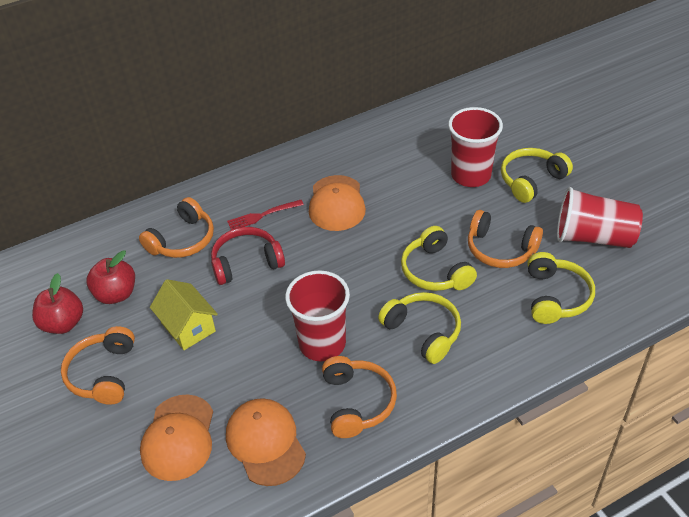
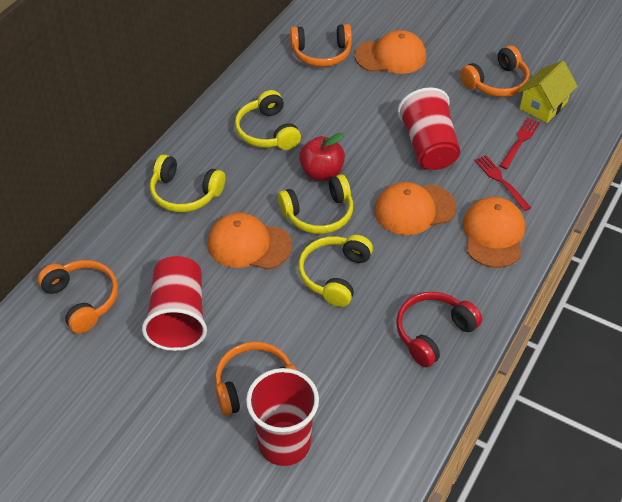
orange cap: 3 -> 4
red apple: 2 -> 1
red fork: 1 -> 2

